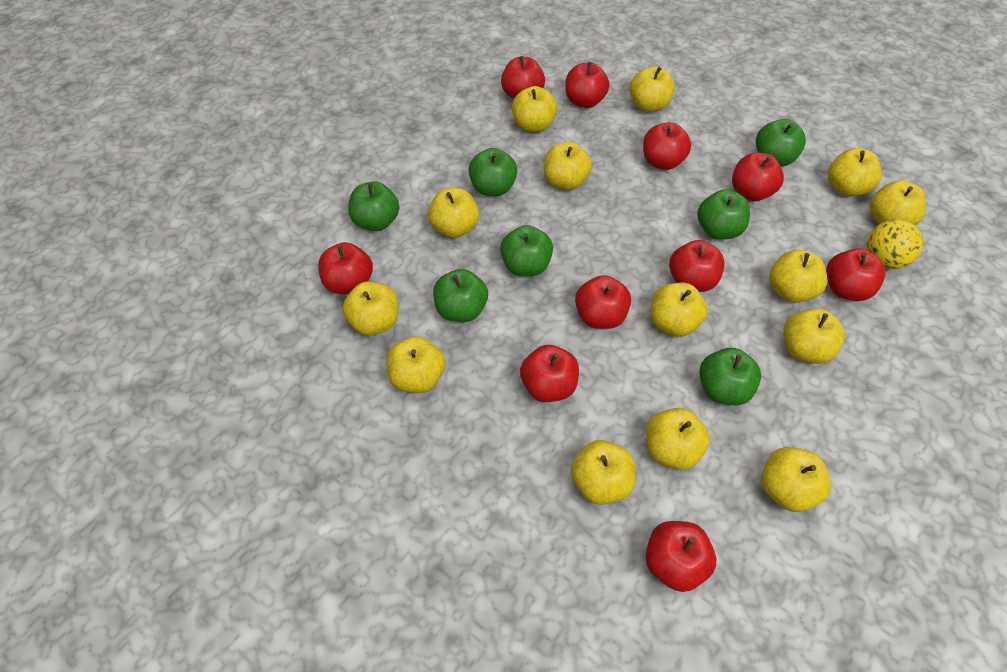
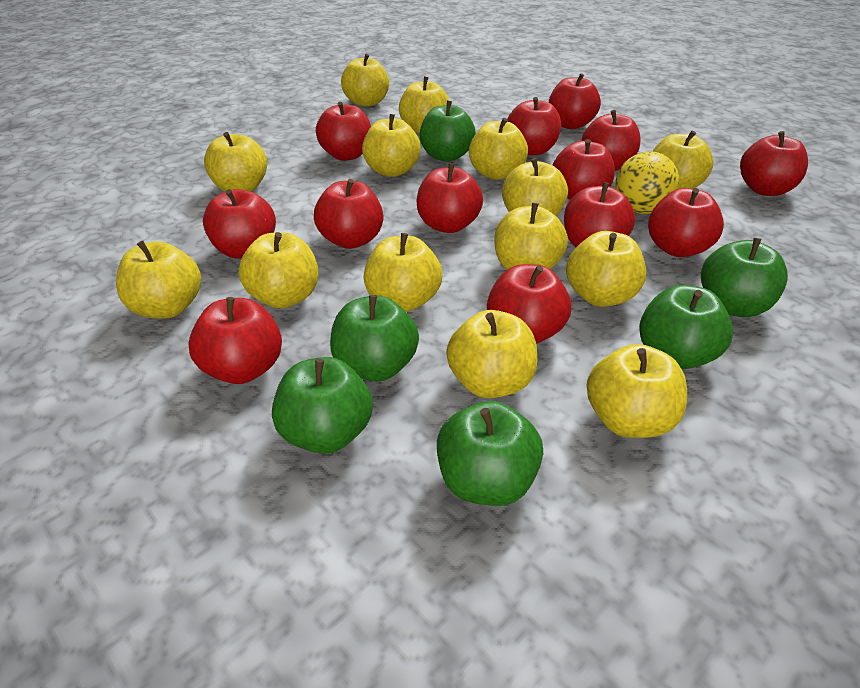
green apple: 7 -> 6
red apple: 10 -> 13

